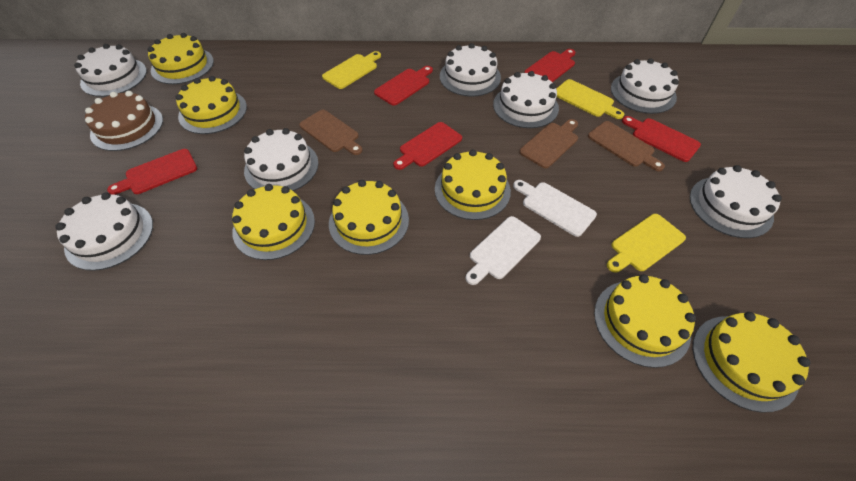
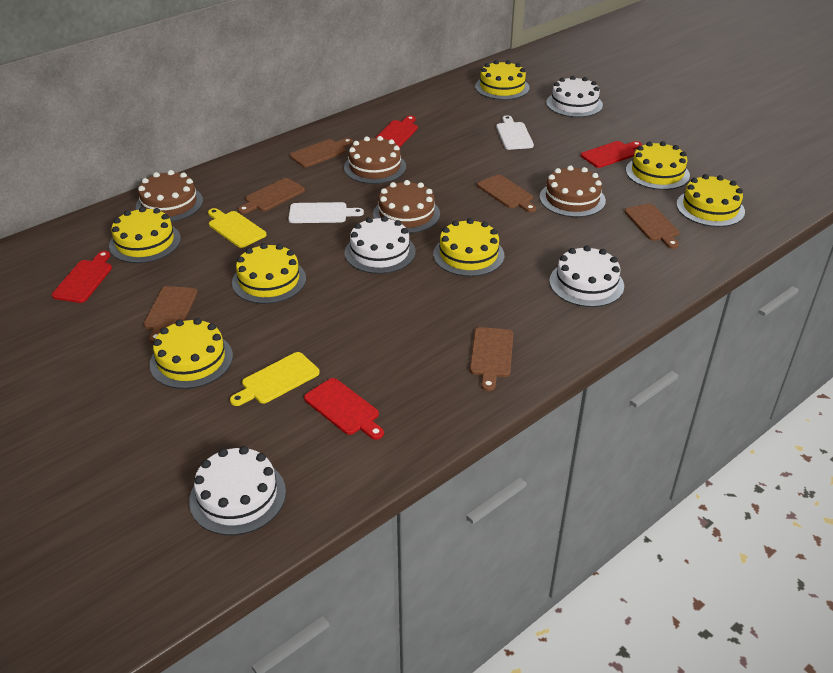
brown cake: 1 -> 4
brown cutting board: 3 -> 6
red cutting board: 5 -> 4
white cake: 7 -> 4
yellow cutting board: 3 -> 2

